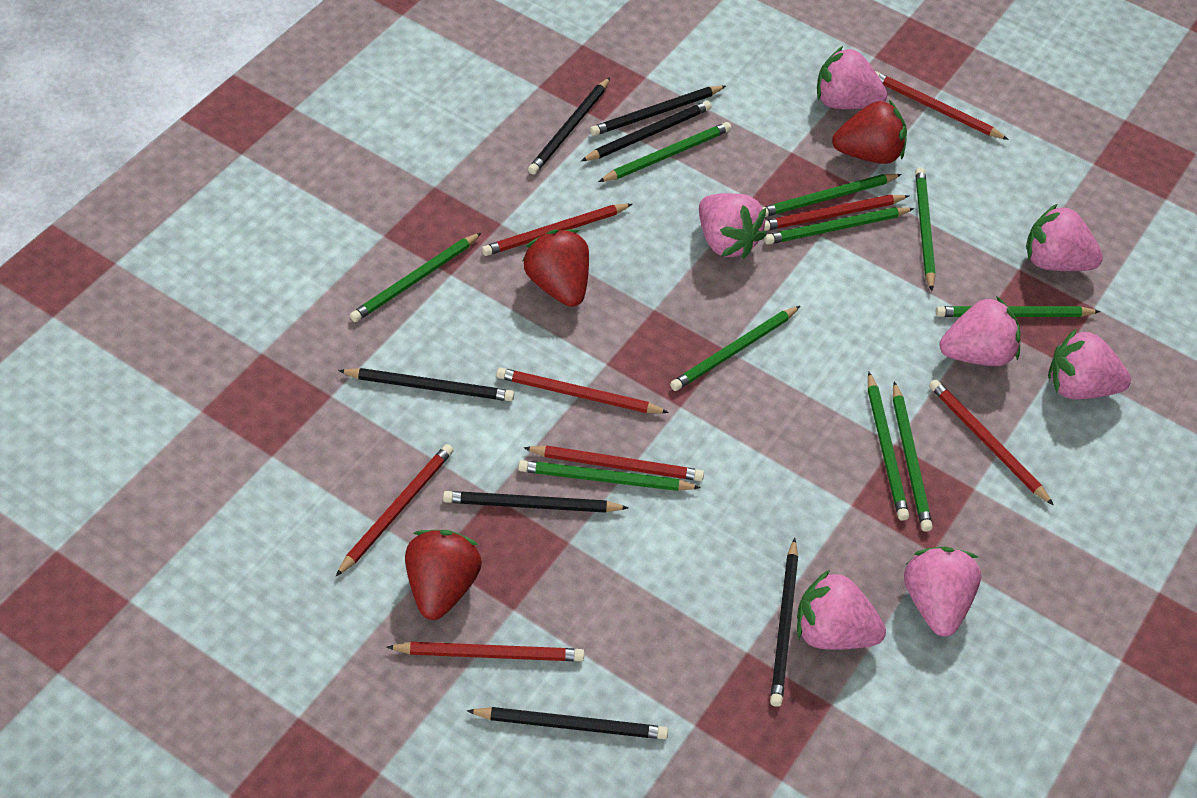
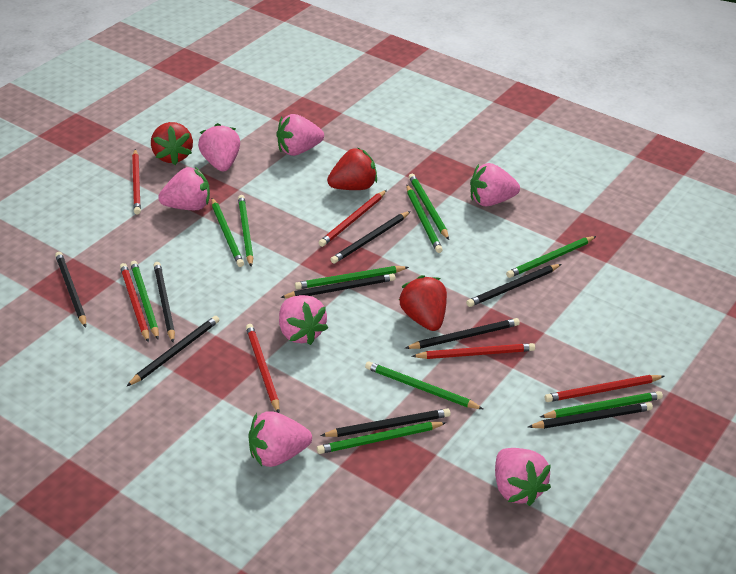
black pencil: 7 -> 9
red pencil: 8 -> 6

